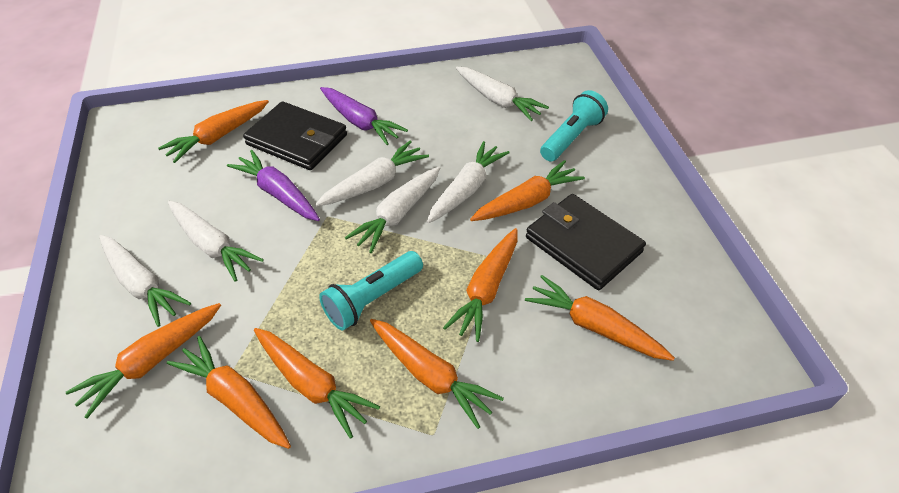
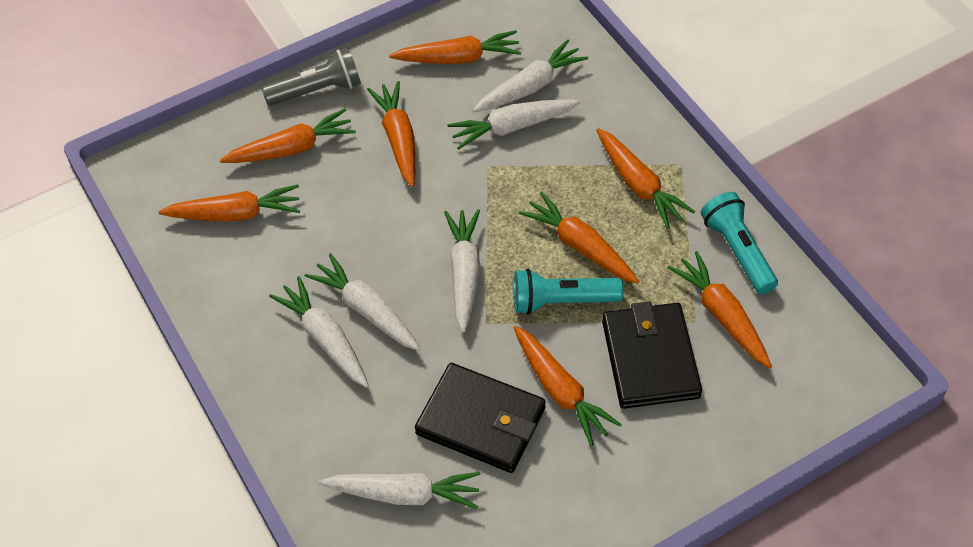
grey flashlight: 0 -> 1
purple carrot: 2 -> 0

